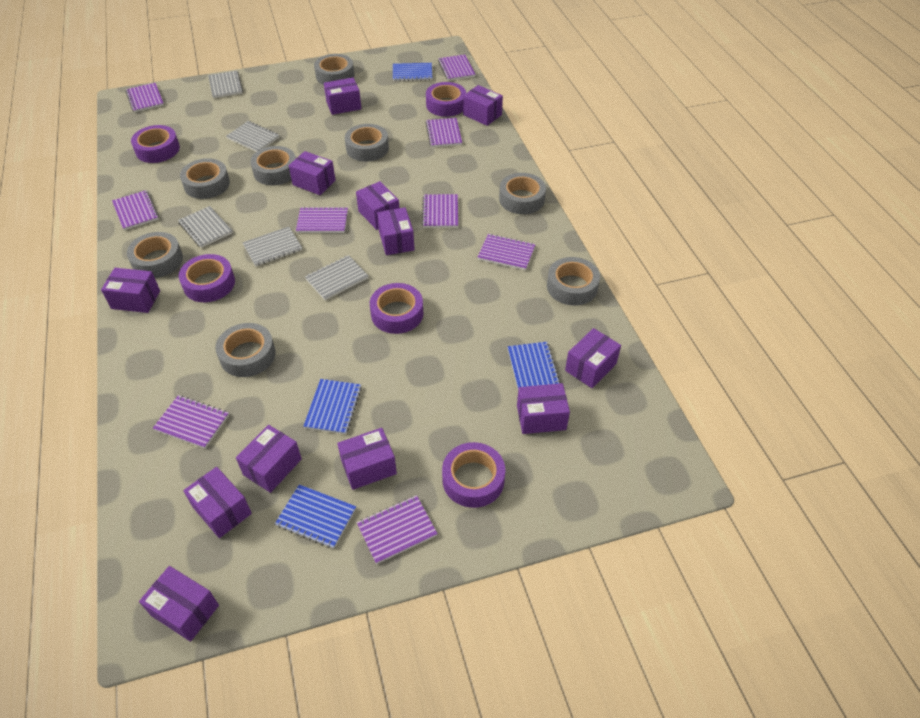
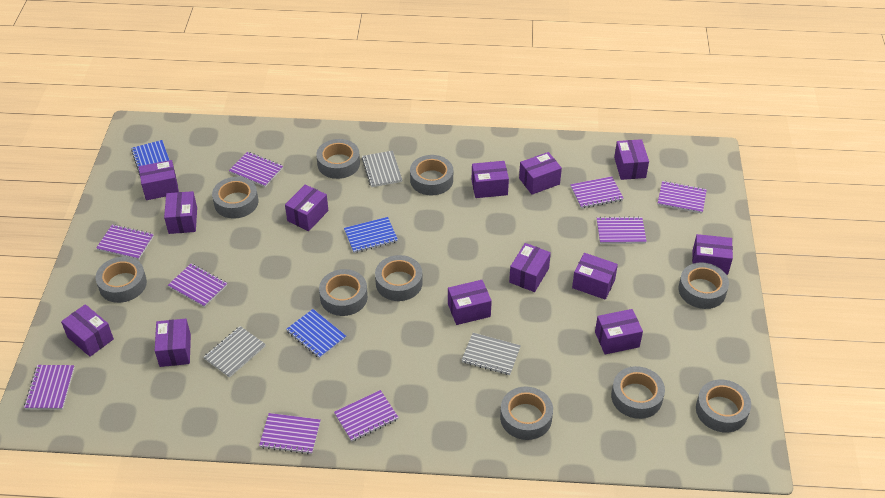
blue notebook: 4 -> 3
grey notebook: 5 -> 3
grey tape: 8 -> 10
purple box: 12 -> 13
purple tape: 5 -> 0

